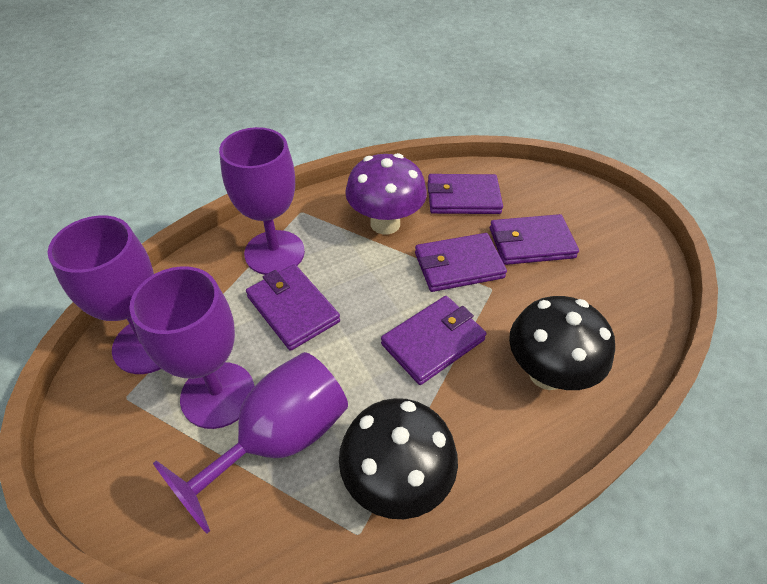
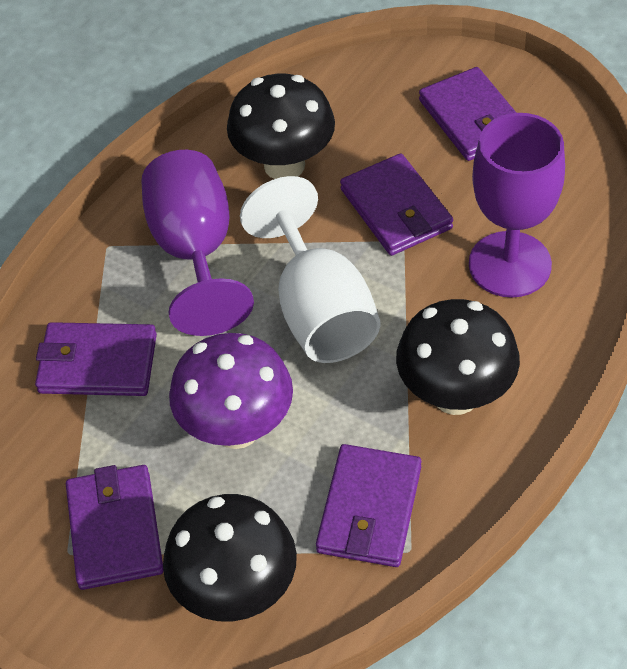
black mushroom: 2 -> 3
purple goblet: 4 -> 2
white goblet: 0 -> 1

